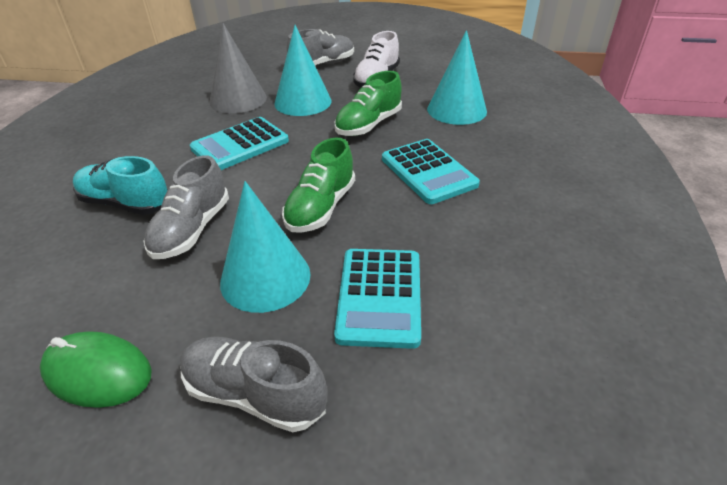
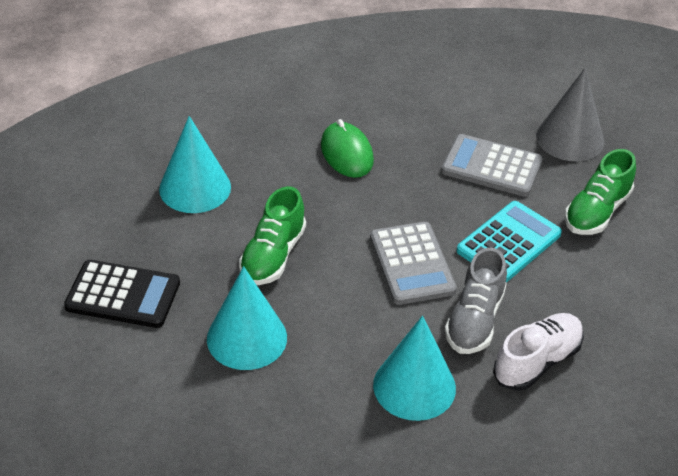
black calculator: 0 -> 1
grey calculator: 0 -> 2
grey shoe: 3 -> 1
turquoise calculator: 3 -> 1
turquoise shoe: 1 -> 0

